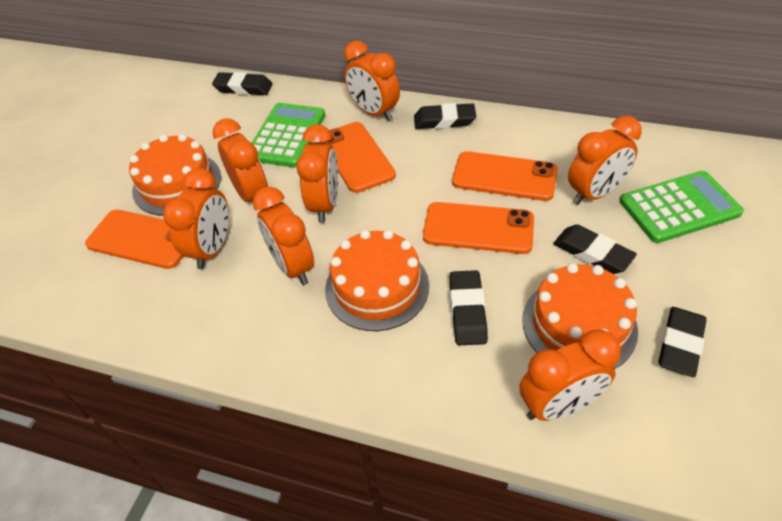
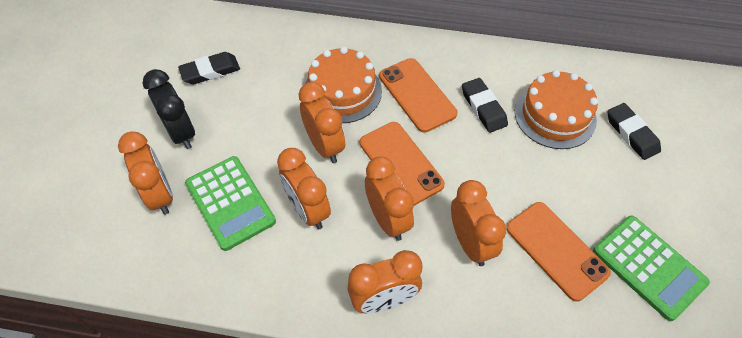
black clock: 0 -> 1
black eraser: 5 -> 3
orange cake: 3 -> 2
orange clock: 7 -> 6
orange phone: 4 -> 3

